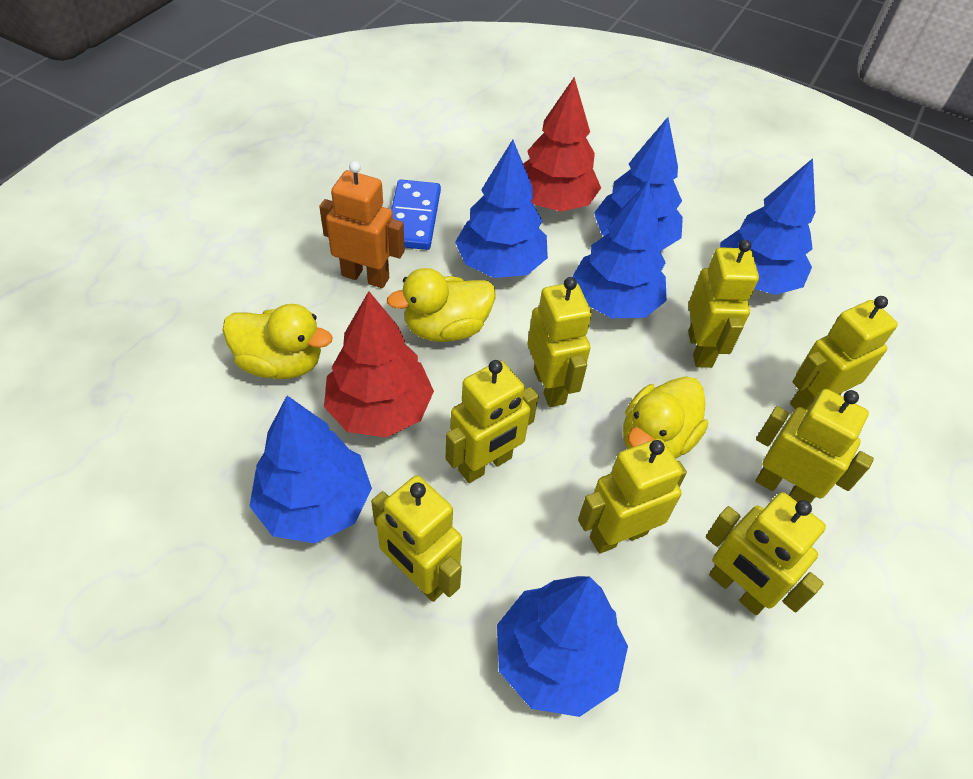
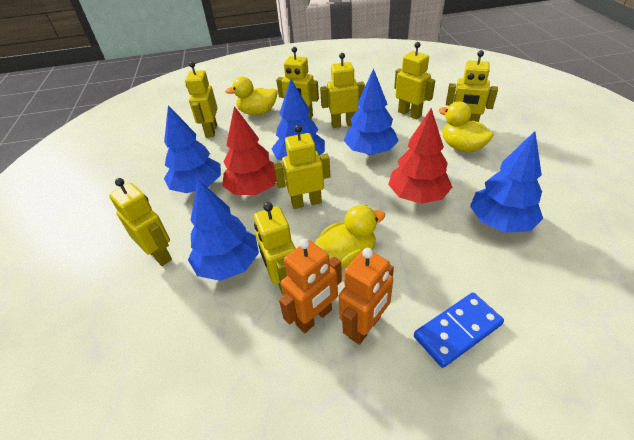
blue tree: 6 -> 5
orange robot: 1 -> 2

